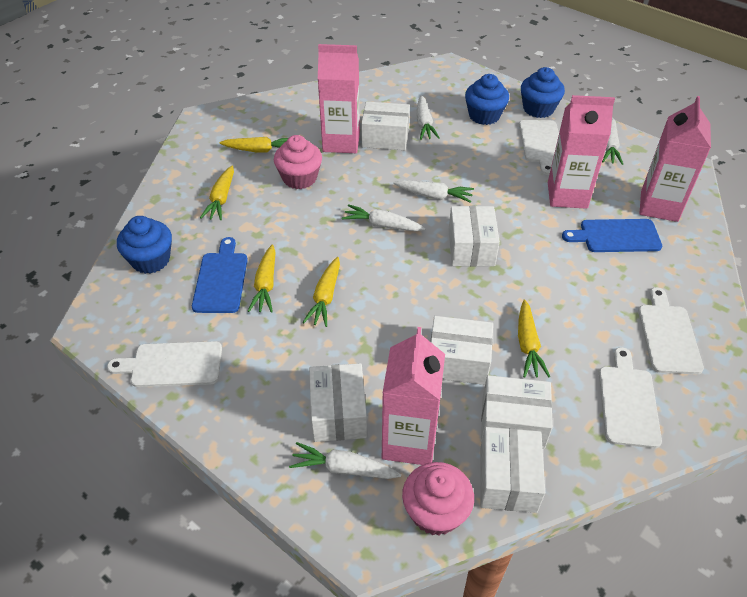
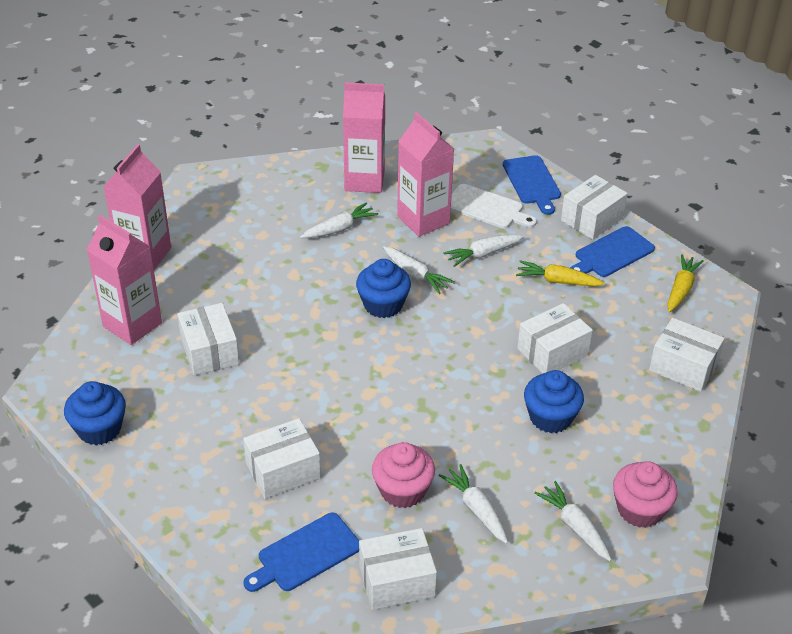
blue cutting board: 2 -> 3
white cutting board: 4 -> 1
yellow carrot: 5 -> 2

